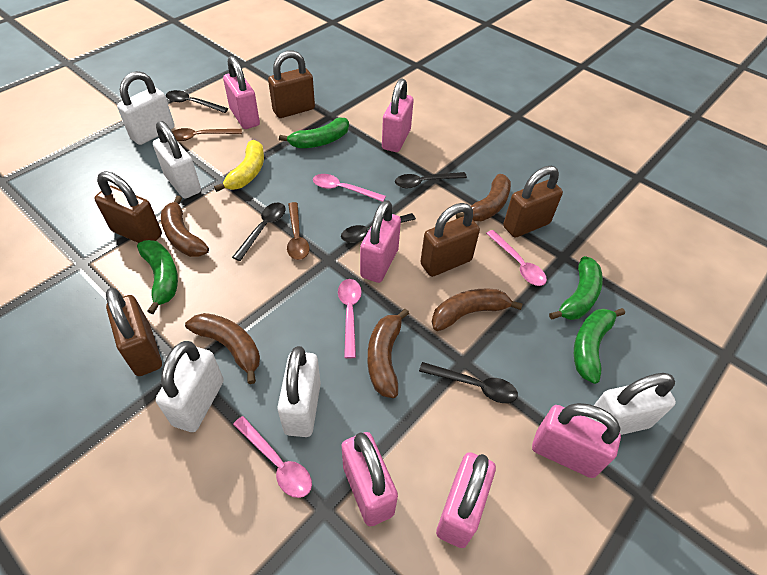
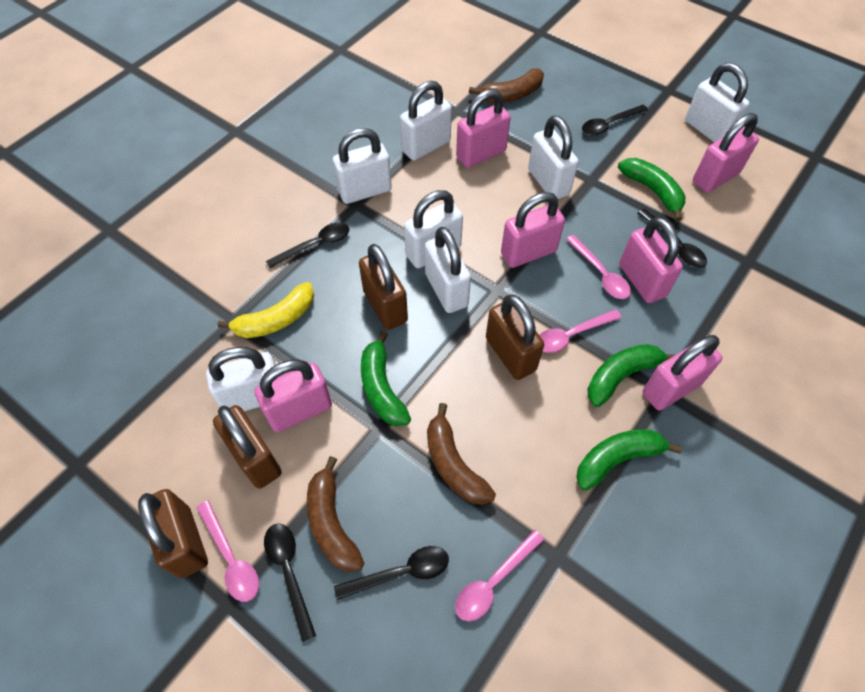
brown banana: 5 -> 3
brown padlock: 5 -> 4
brown spoon: 2 -> 0
white padlock: 5 -> 7

